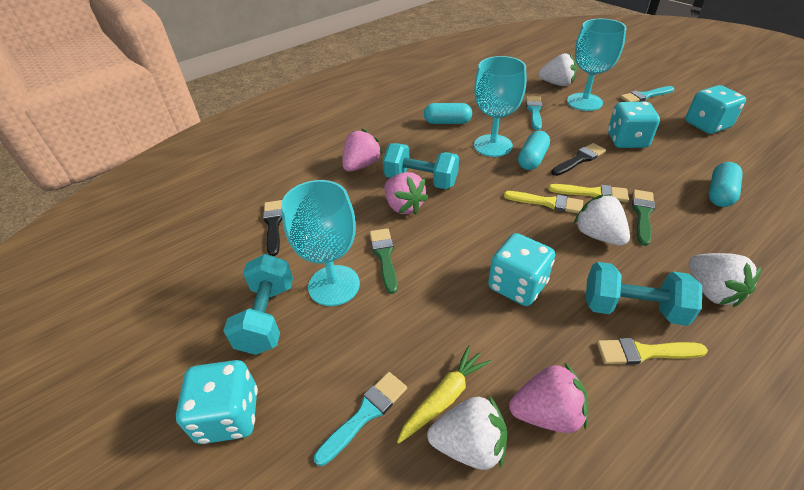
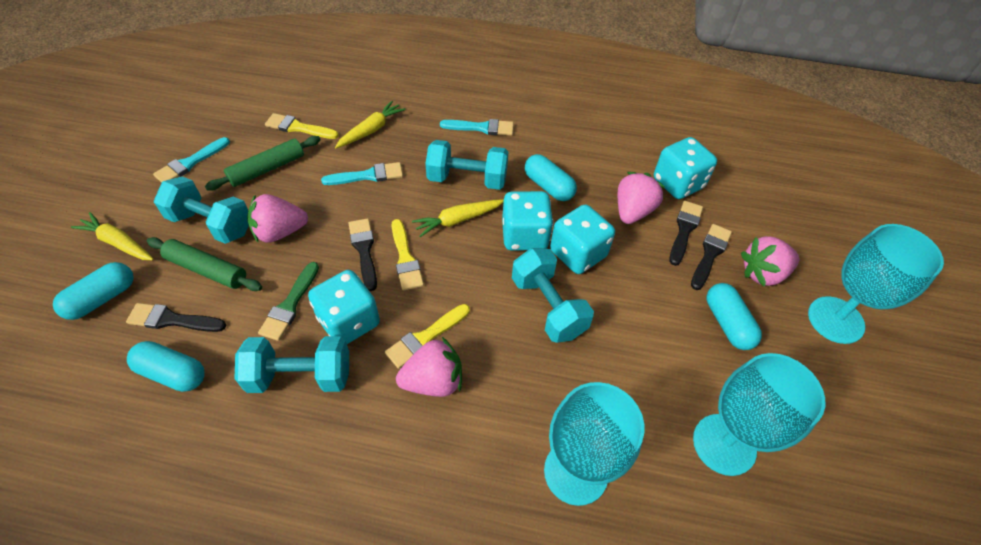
black brush: 2 -> 4
green brush: 2 -> 1
green rolling pin: 0 -> 2
pink strawberry: 3 -> 4
turquoise capsule: 3 -> 4
turquoise dumbbell: 3 -> 4
white strawberry: 4 -> 0
yellow carrot: 1 -> 3

